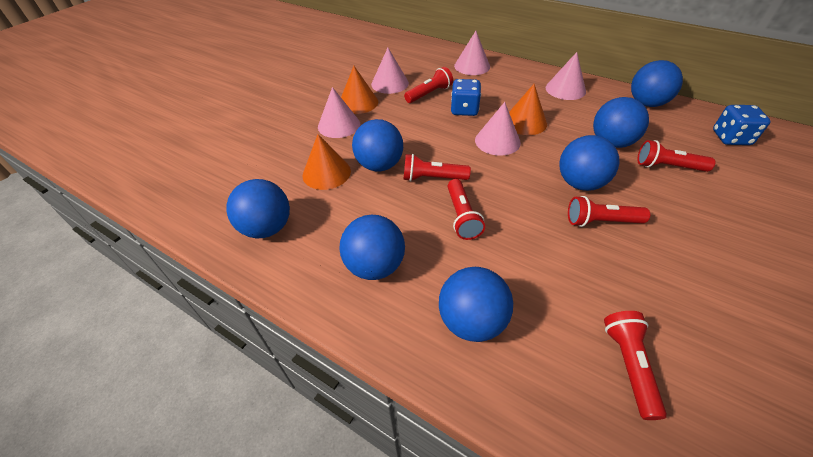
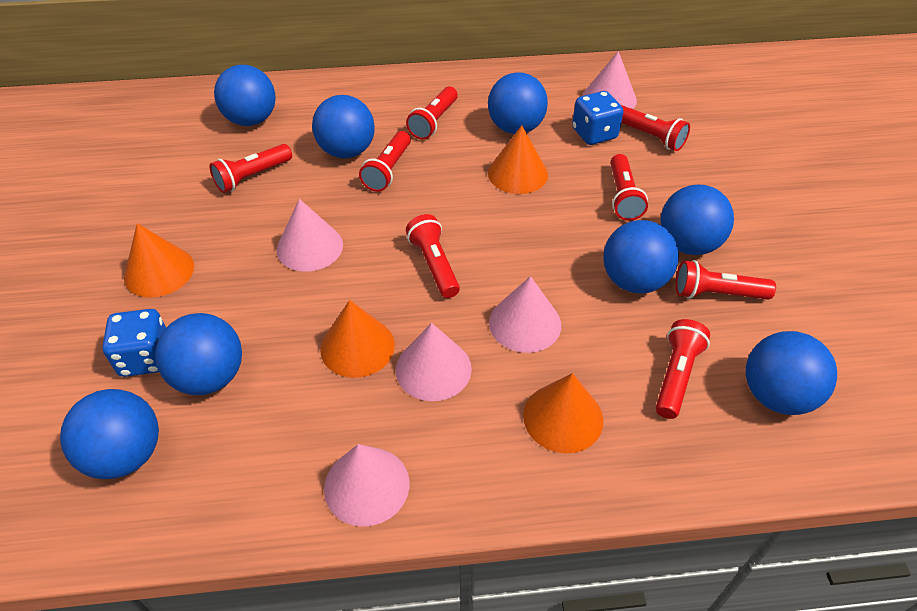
blue ball: 7 -> 8
orange cone: 3 -> 4
red flashlight: 6 -> 8

